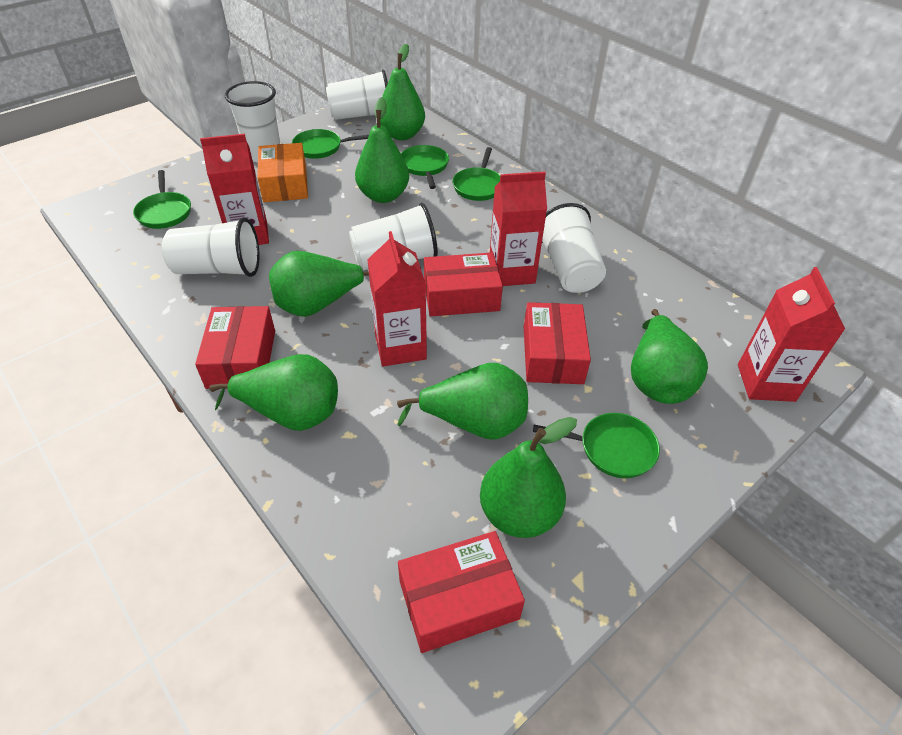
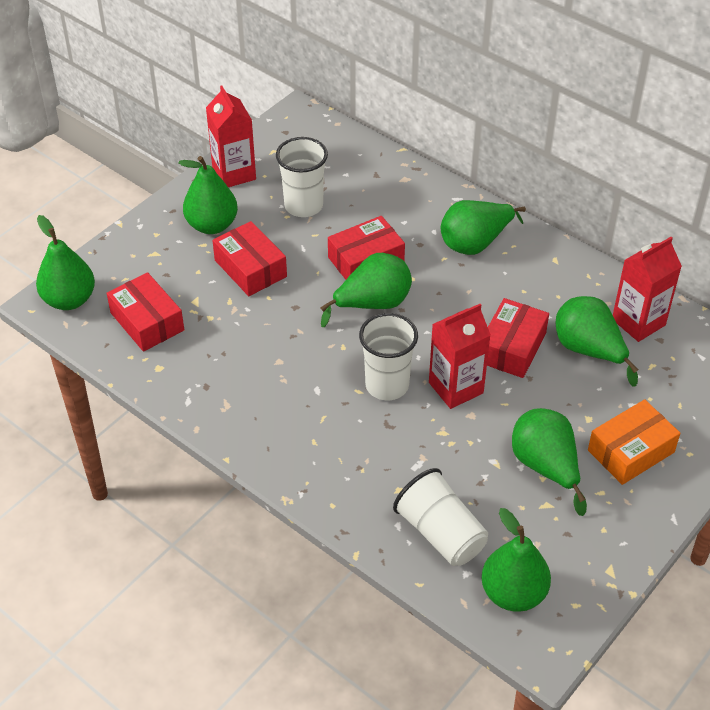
green pan: 5 -> 0
red carton: 4 -> 3
white cup: 5 -> 3

